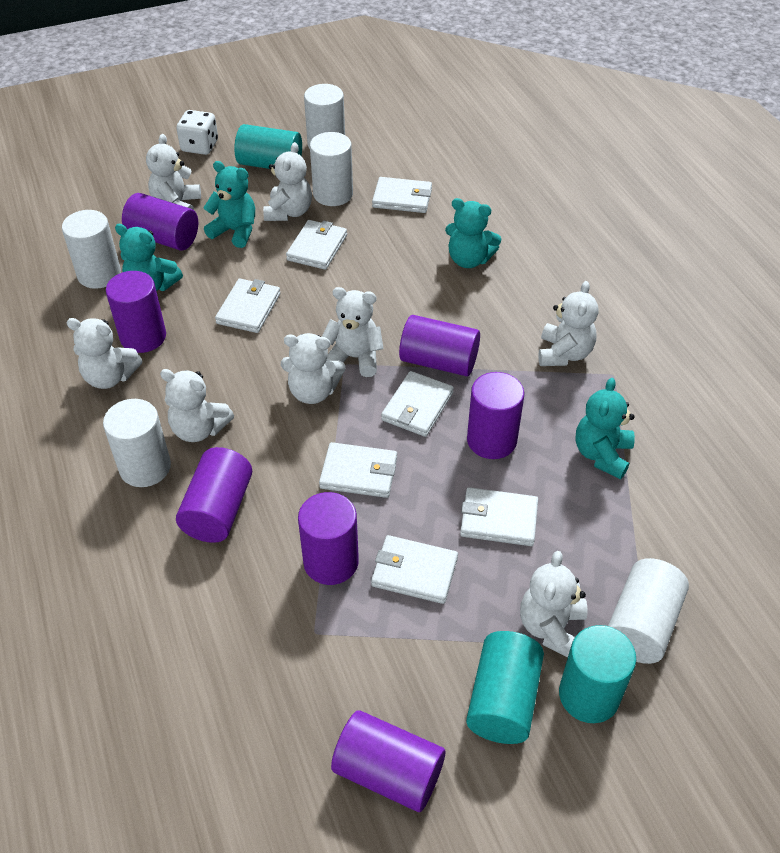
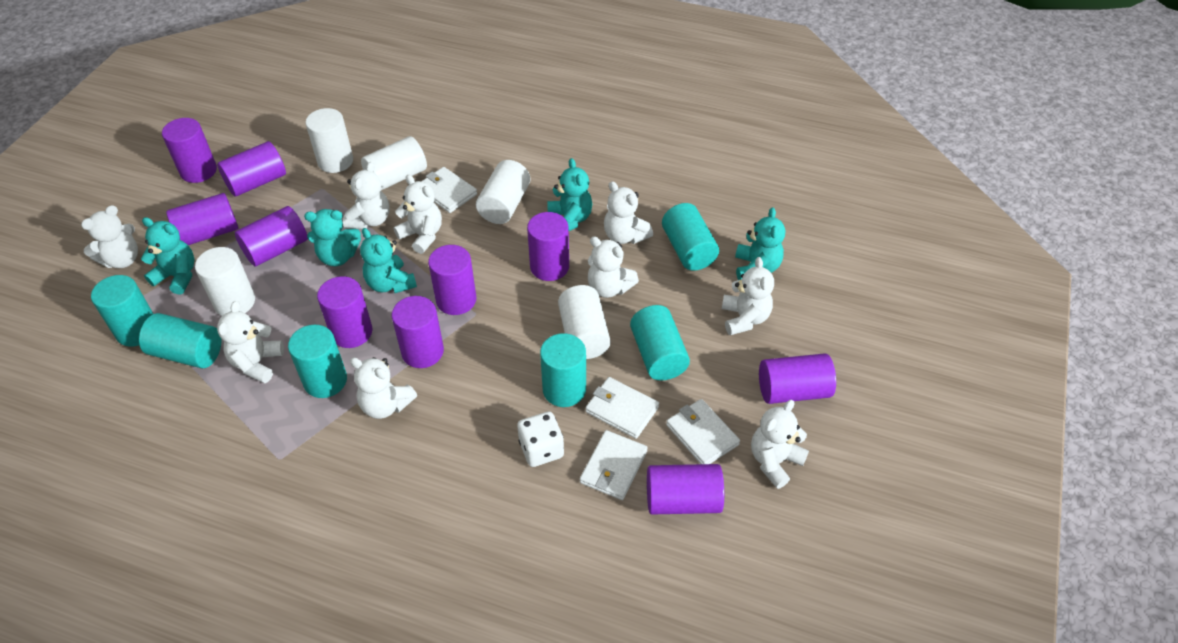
purple cylinder: 7 -> 10
turquoise cylinder: 3 -> 6
turquoise teddy bear: 4 -> 5
white teddy bear: 8 -> 9
white wallet: 7 -> 4

